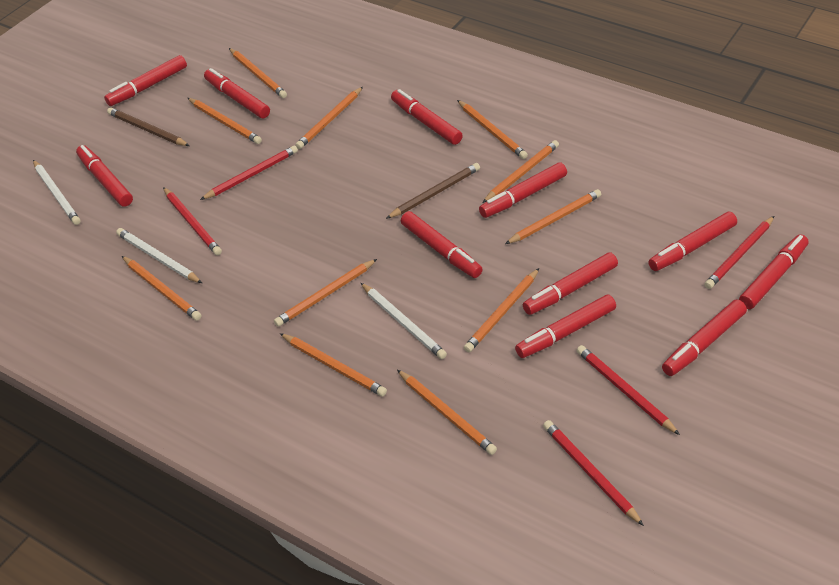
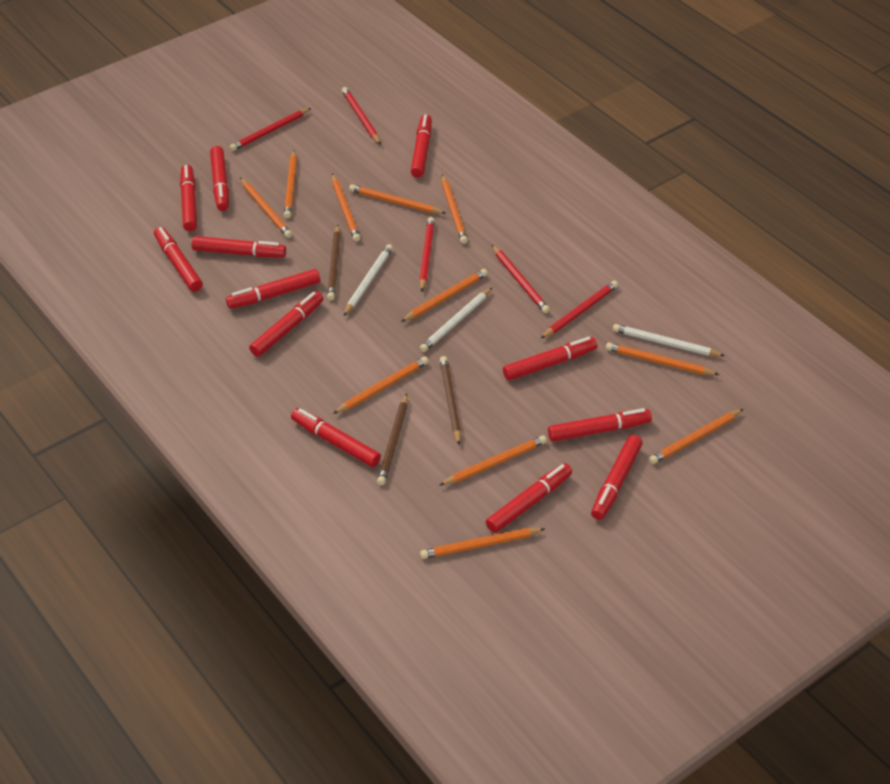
brown pencil: 2 -> 3
red marker: 11 -> 12

